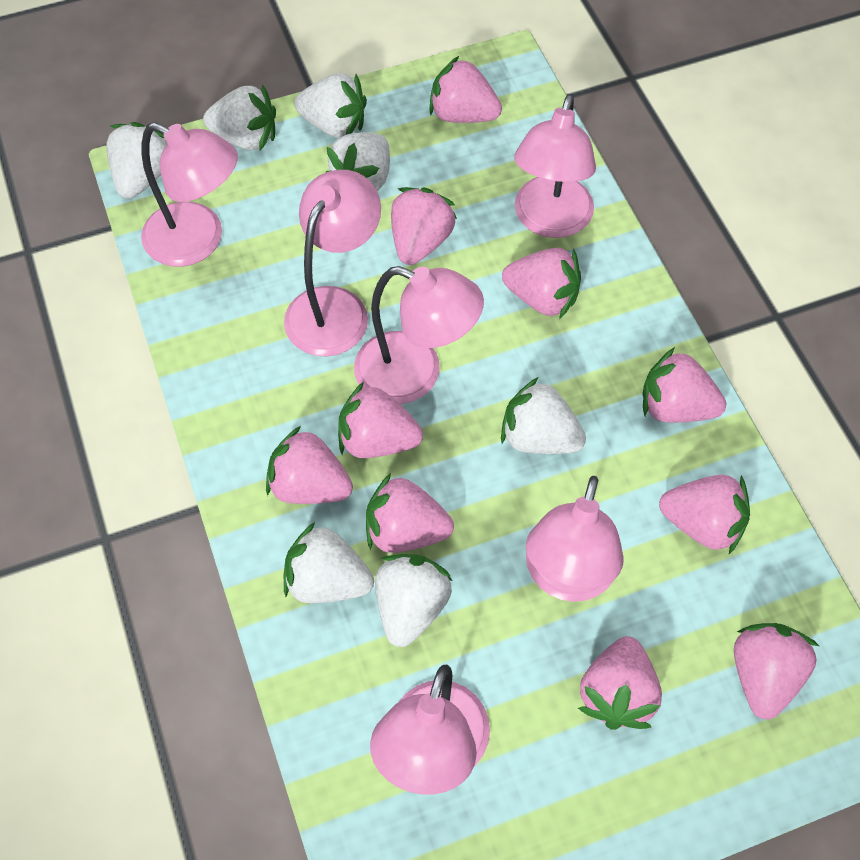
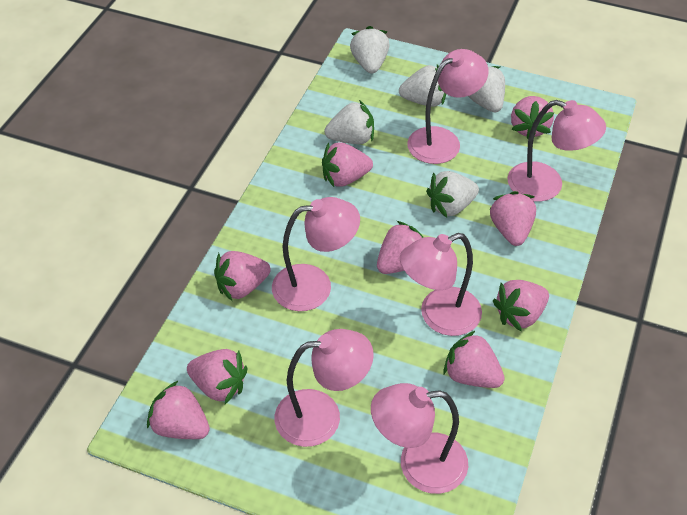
pink strawberry: 10 -> 9
white strawberry: 7 -> 5

